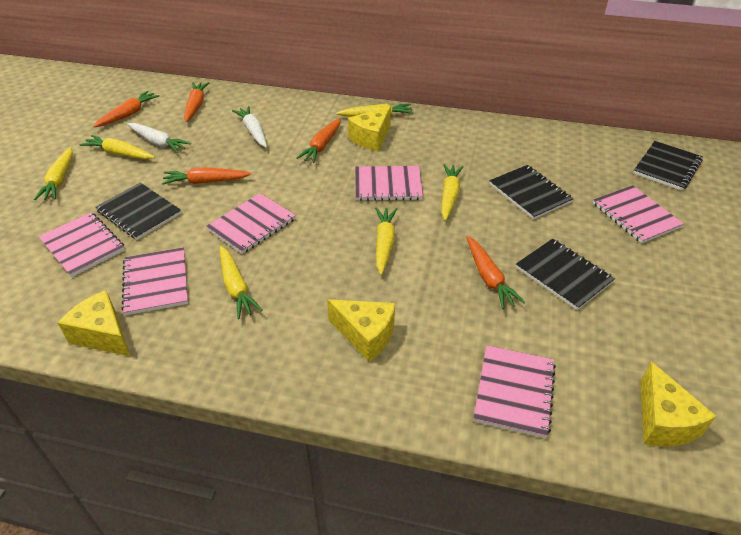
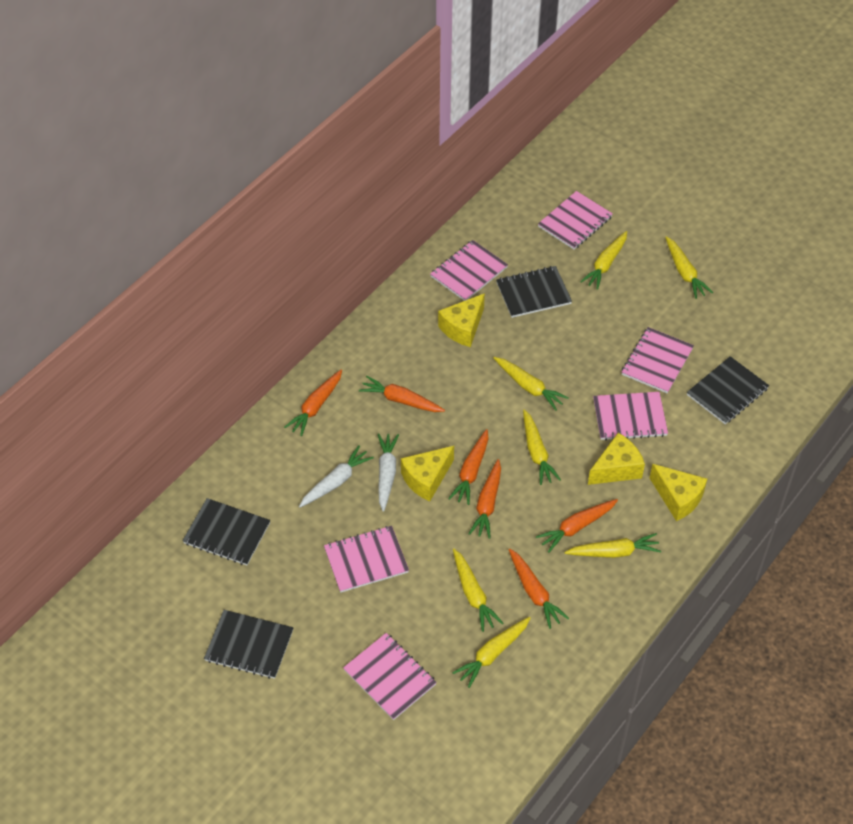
orange carrot: 5 -> 6
yellow carrot: 6 -> 7

